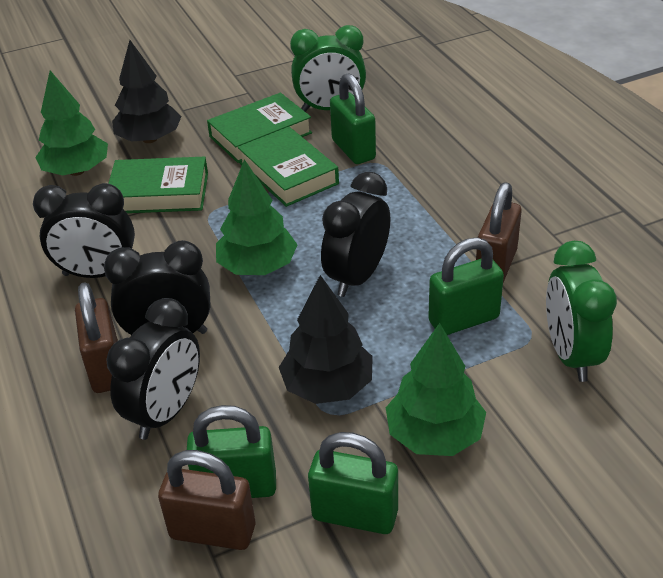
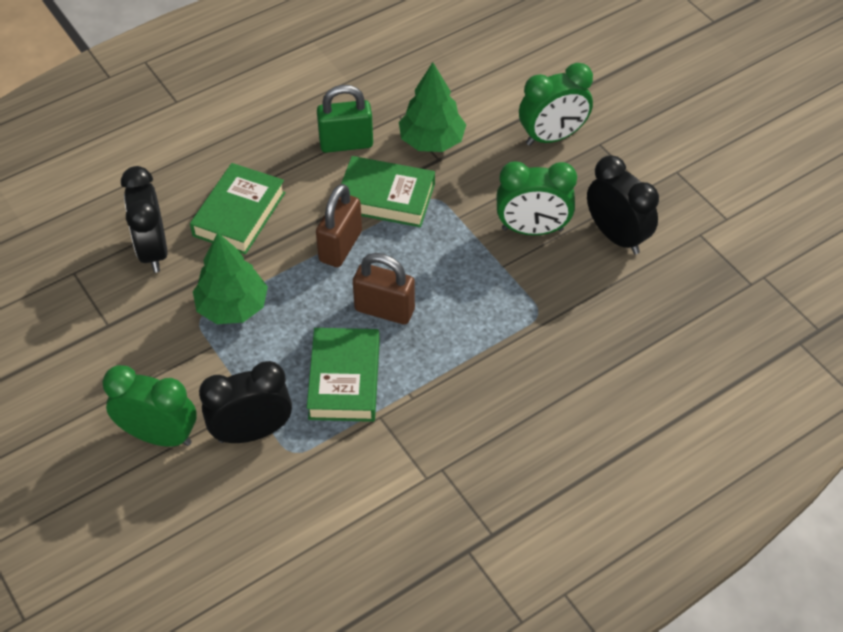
black clock: 4 -> 3
black tree: 2 -> 0
brown padlock: 3 -> 2
green clock: 2 -> 3
green padlock: 4 -> 1
green tree: 3 -> 2

